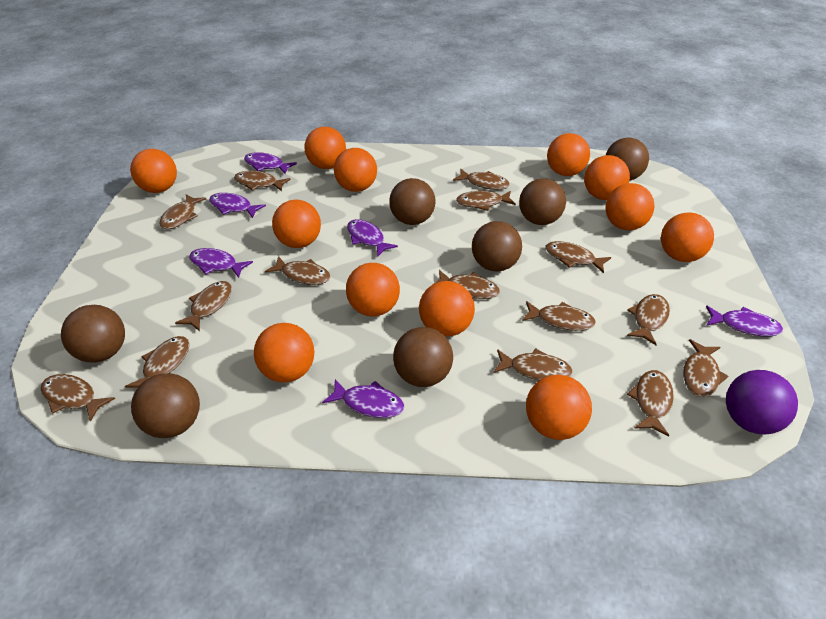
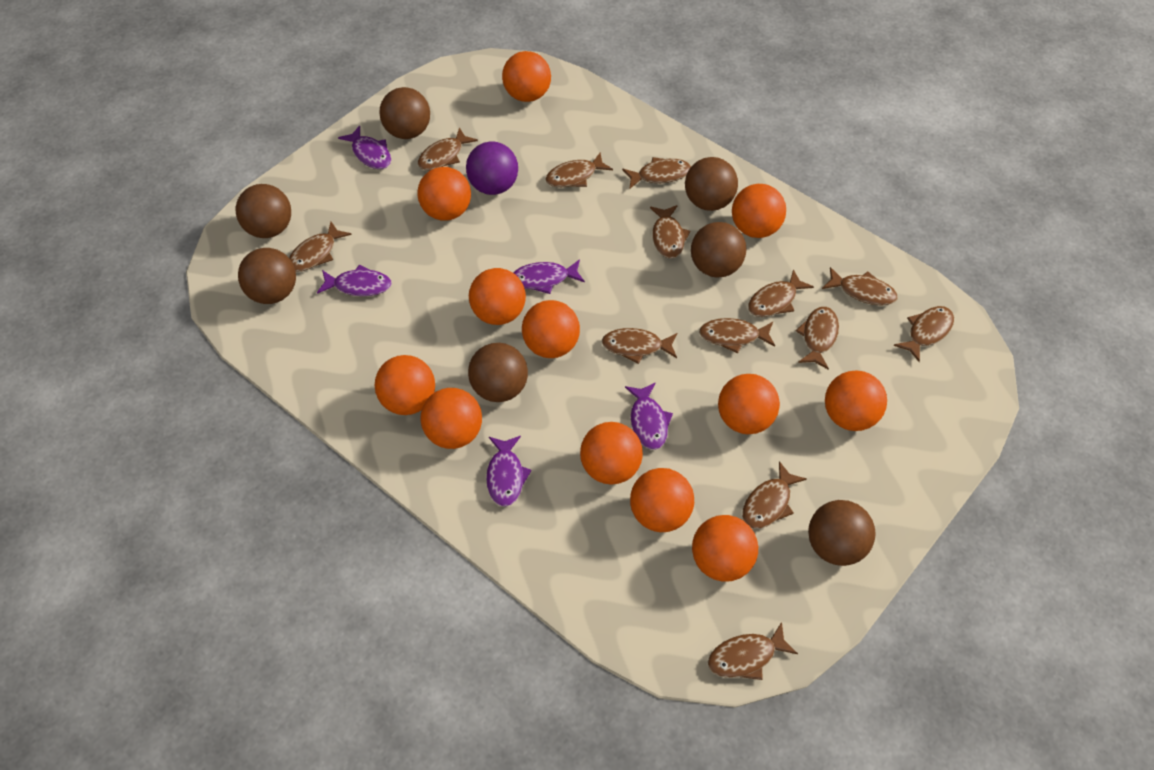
brown fish: 15 -> 13
purple fish: 6 -> 5

